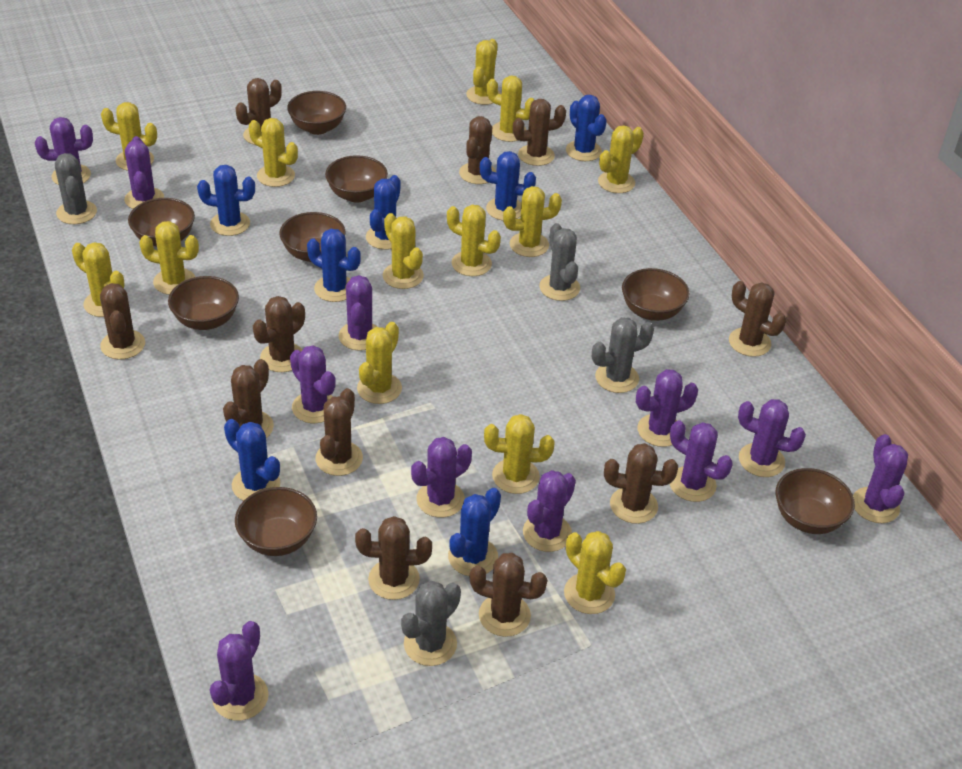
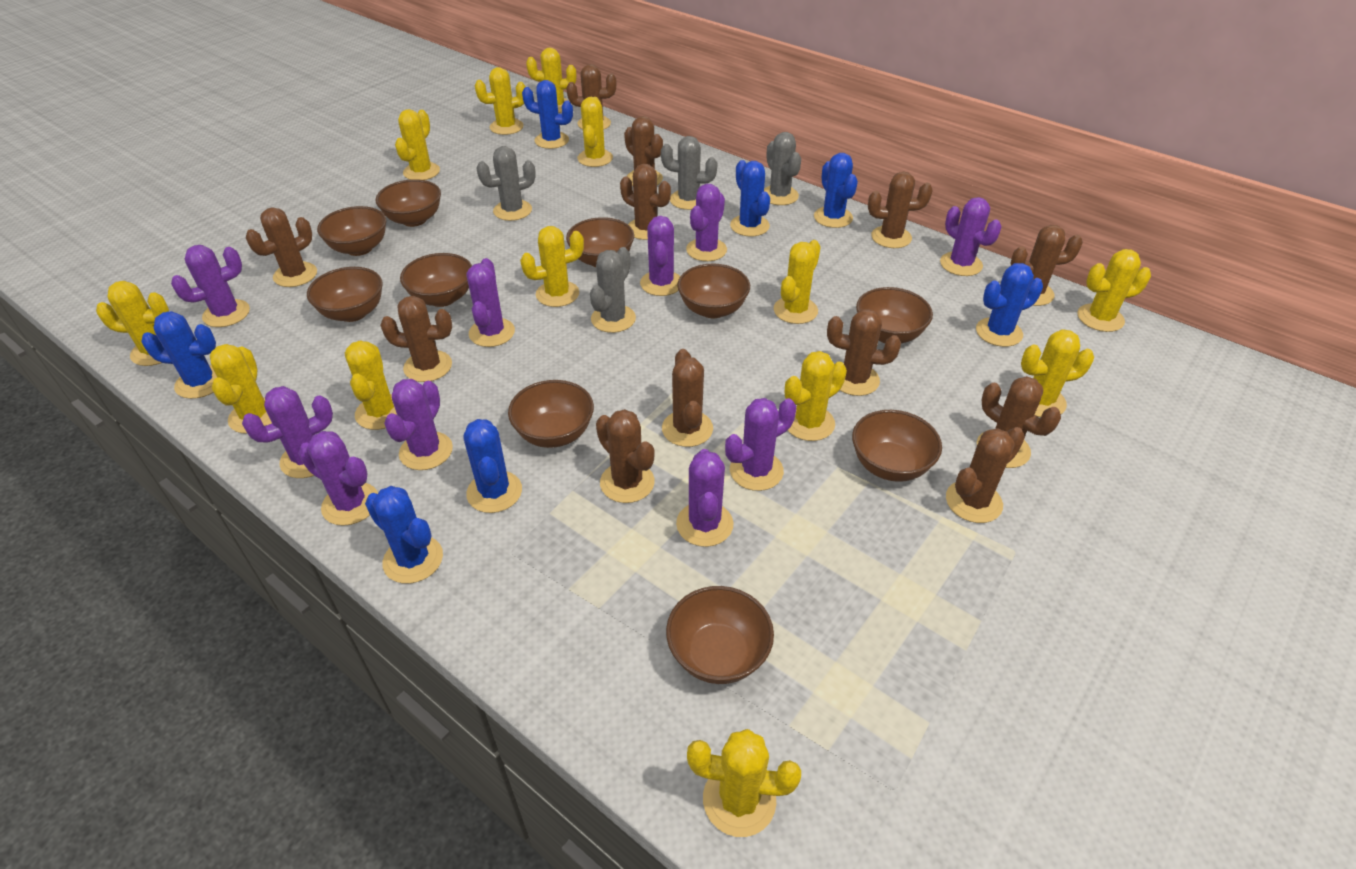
brown bowl: 8 -> 10
brown cactus: 11 -> 12
purple cactus: 11 -> 10

